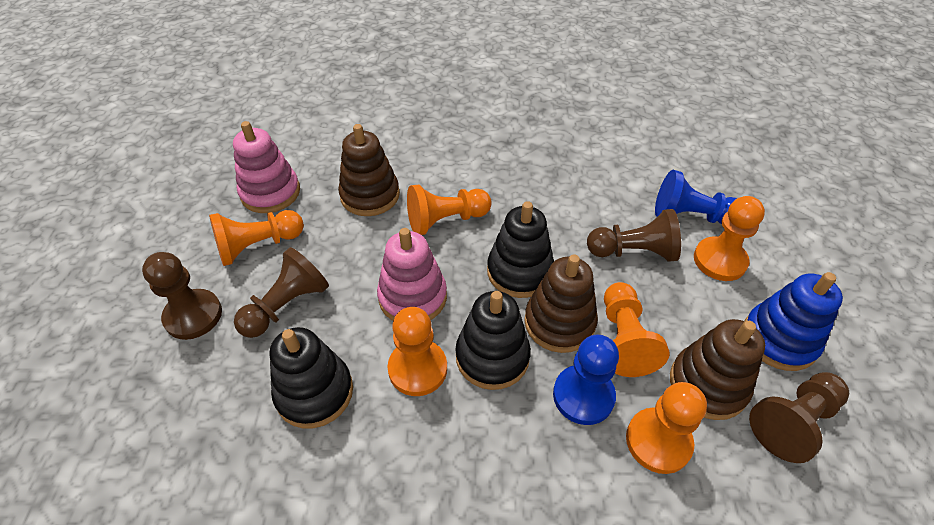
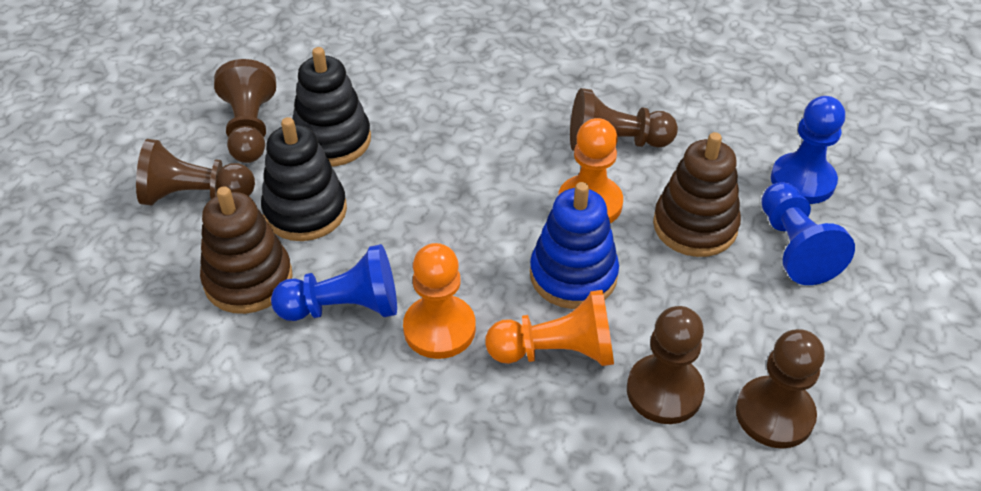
black stacking toy: 3 -> 2
blue pawn: 2 -> 3
brown pawn: 4 -> 5
brown stacking toy: 3 -> 2
orange pawn: 6 -> 3
pink stacking toy: 2 -> 0

